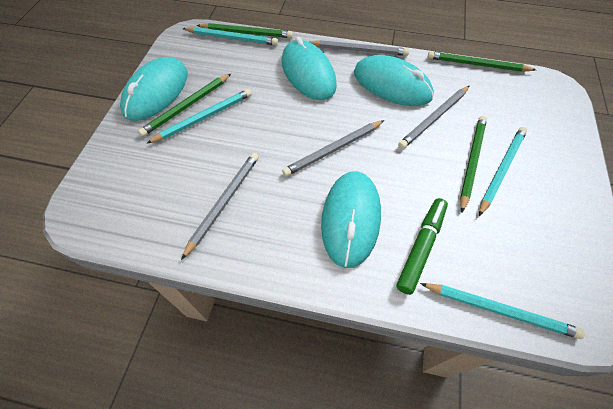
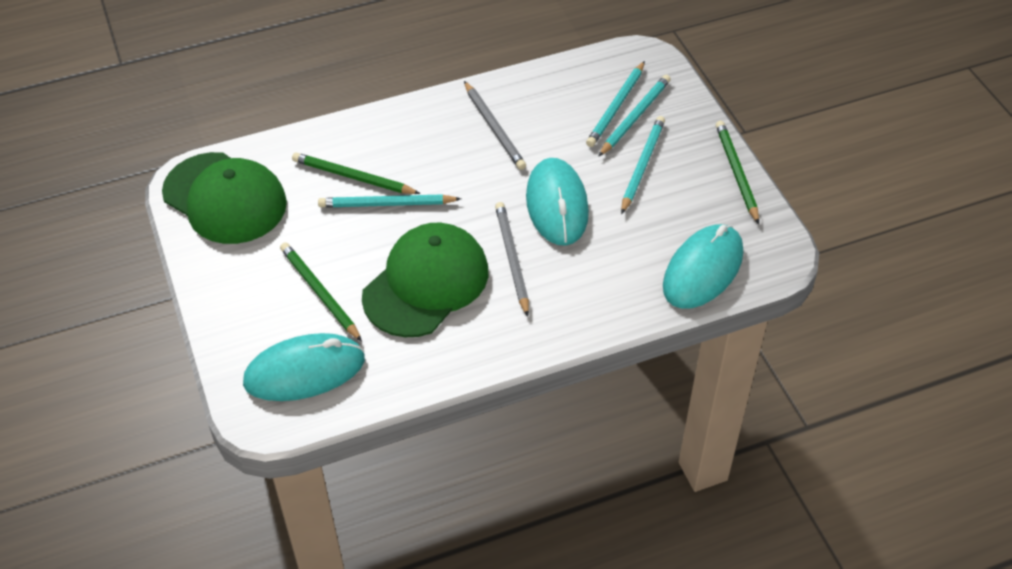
green cap: 0 -> 2
green marker: 1 -> 0
green pencil: 4 -> 3
grey pencil: 4 -> 2
turquoise mouse: 4 -> 3

